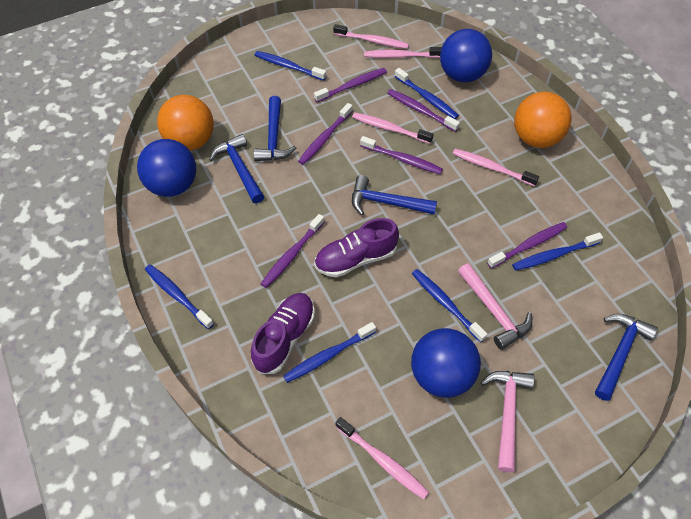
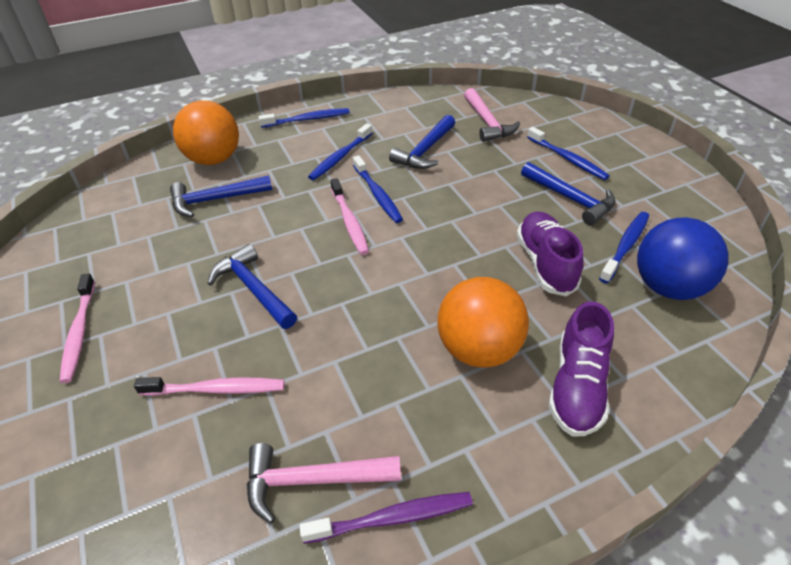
blue ball: 3 -> 1
blue toothbrush: 6 -> 5
pink toothbrush: 5 -> 3
purple toothbrush: 6 -> 1

